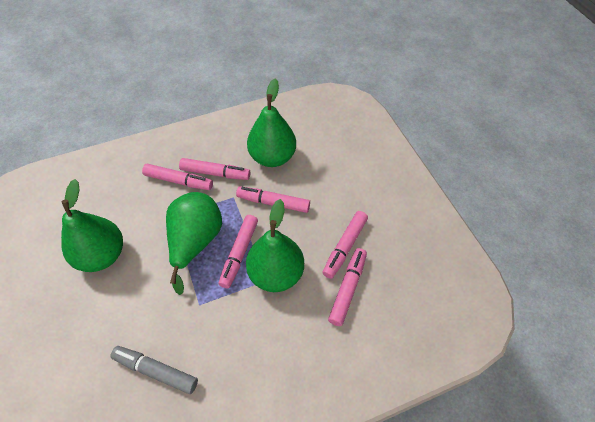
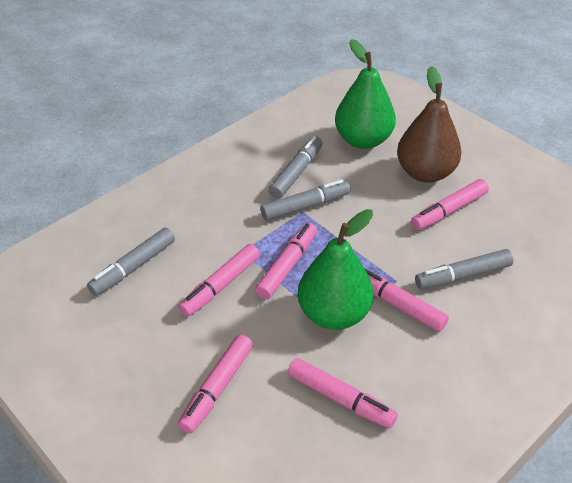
brown pear: 0 -> 1
green pear: 4 -> 2
grey marker: 1 -> 4

